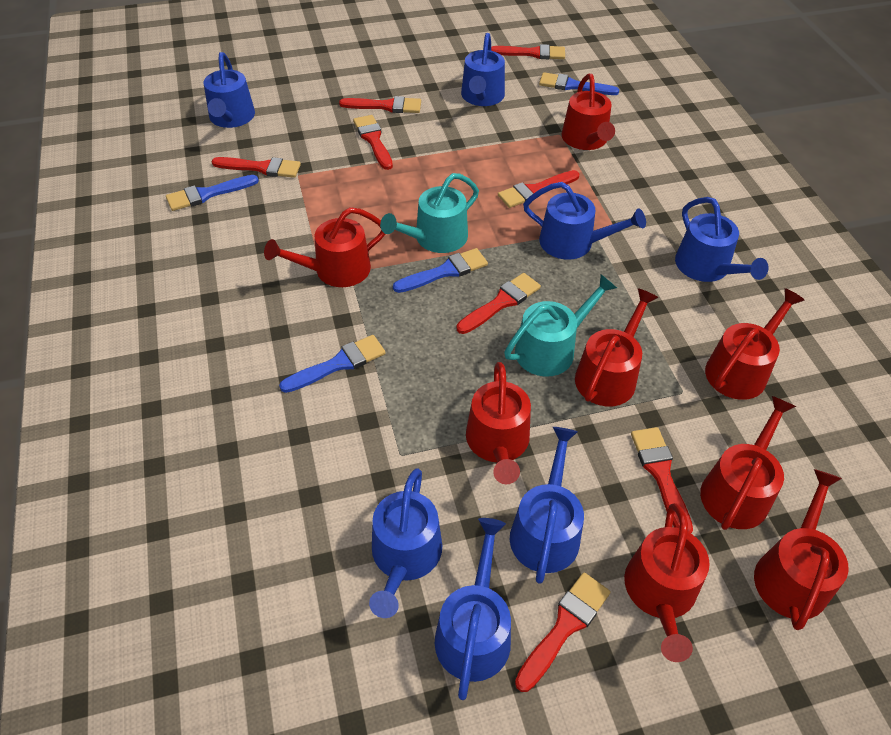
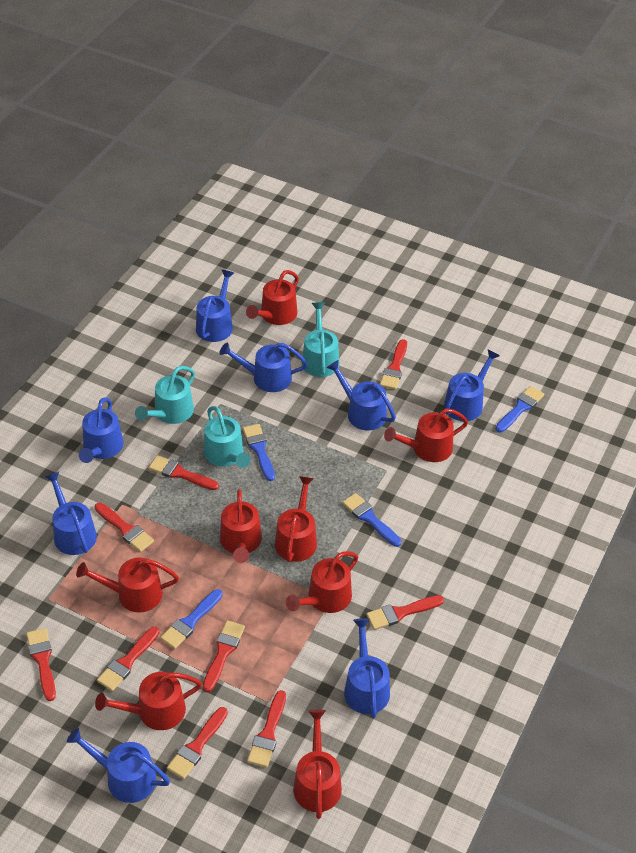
blue watering can: 7 -> 8
red brush: 8 -> 9
turquoise watering can: 2 -> 3

